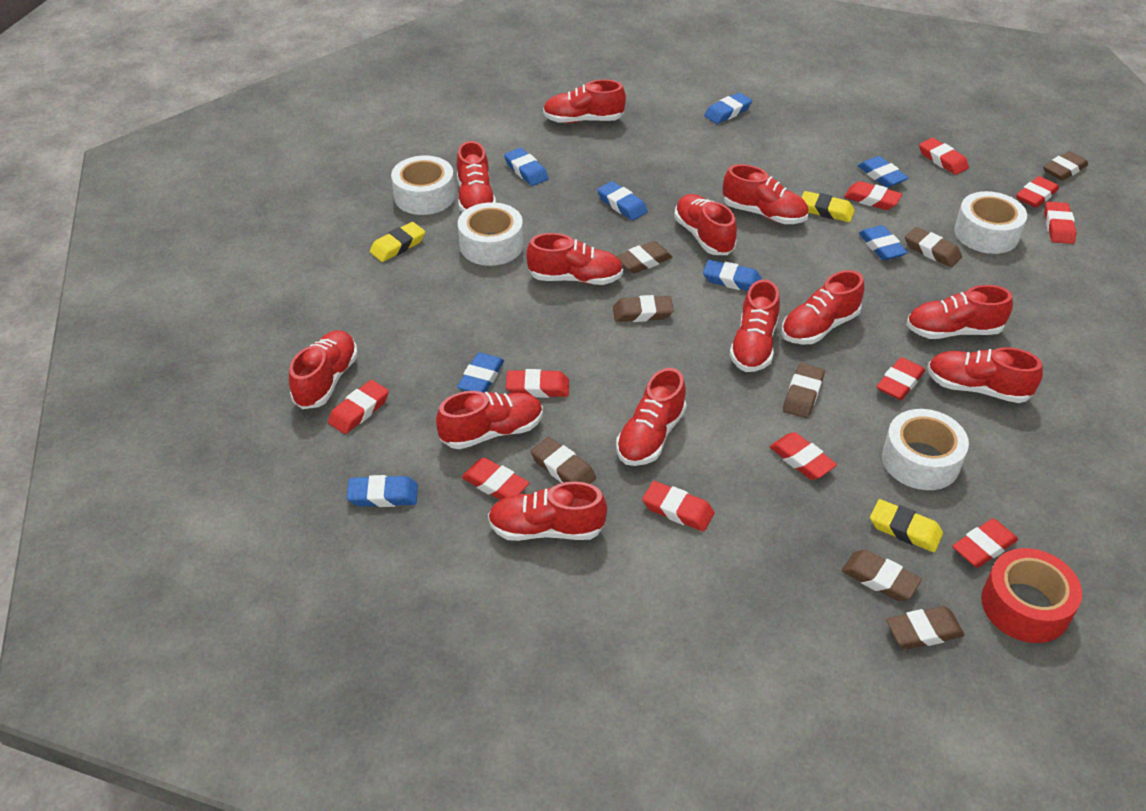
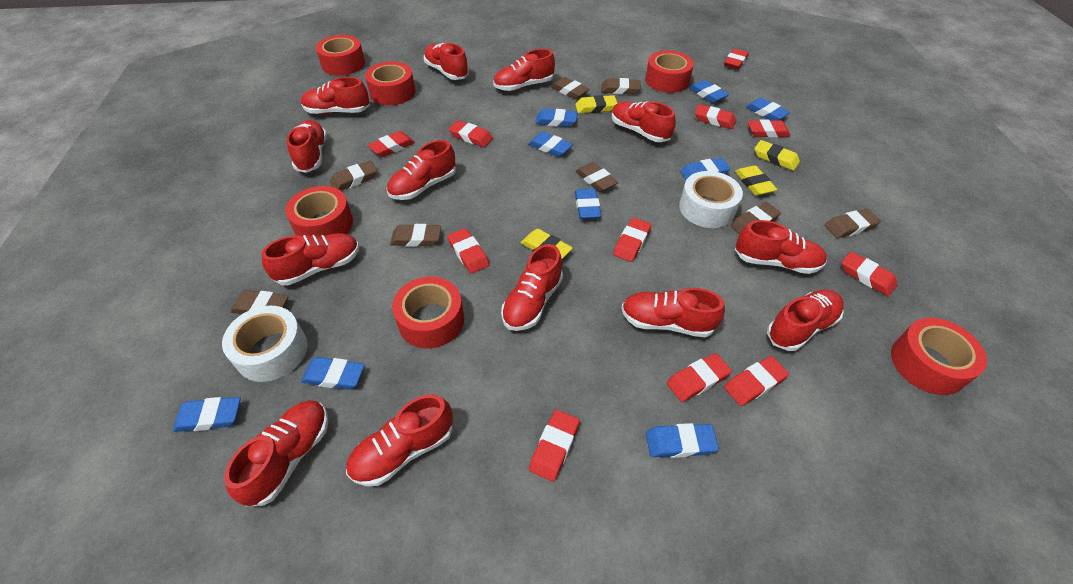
blue eraser: 8 -> 9
red tape: 1 -> 6
white tape: 4 -> 2
yellow eraser: 3 -> 4

